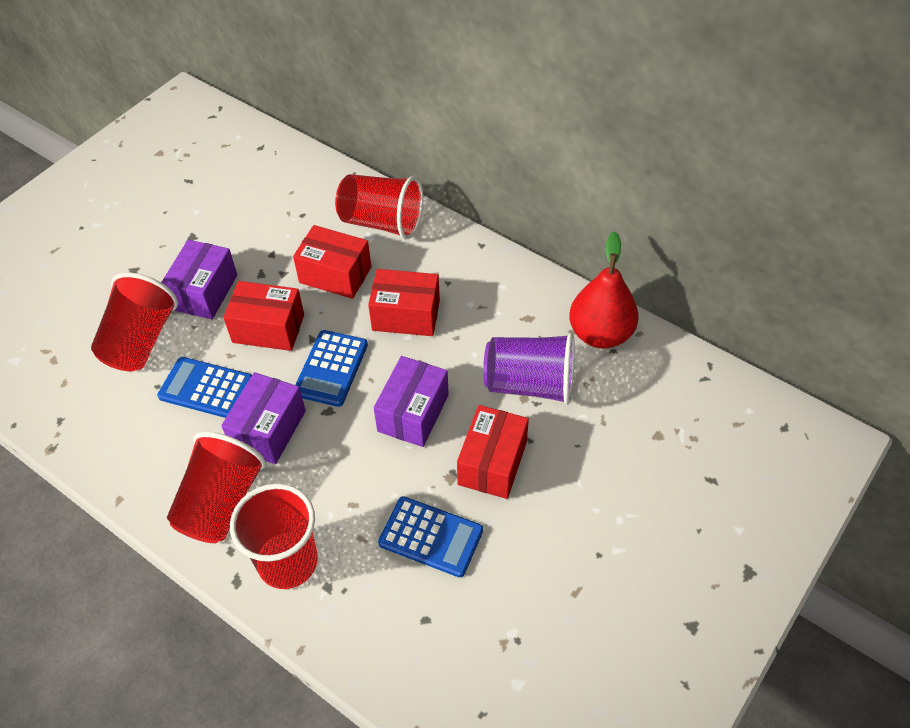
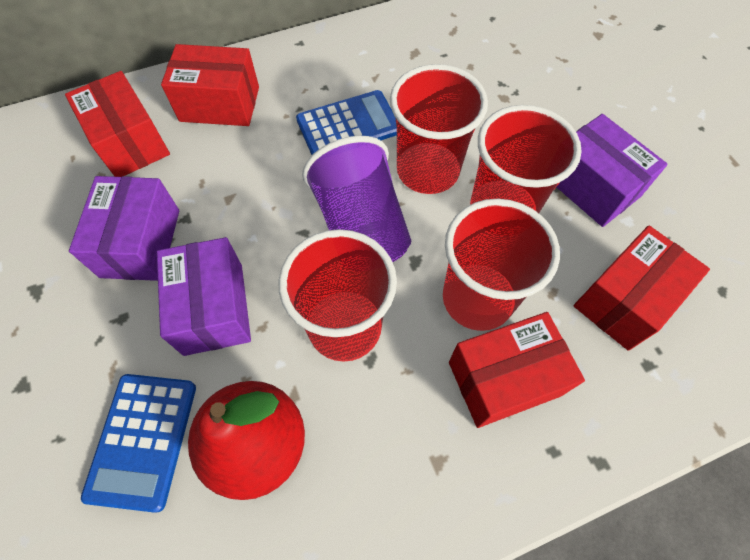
blue calculator: 3 -> 2

